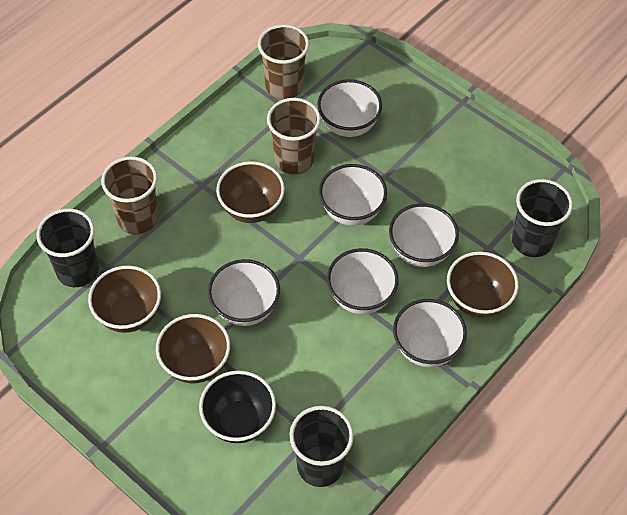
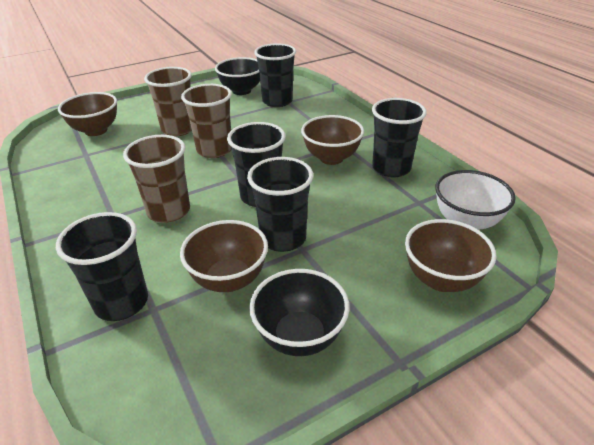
black bowl: 1 -> 2
black cup: 3 -> 5
white bowl: 6 -> 1

